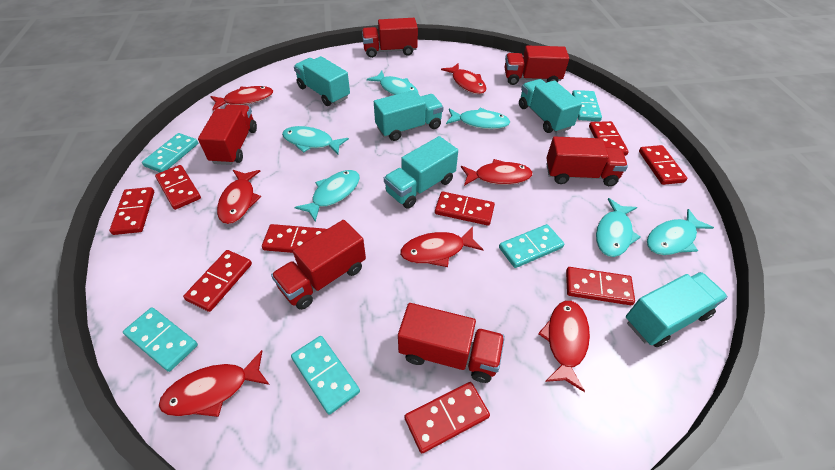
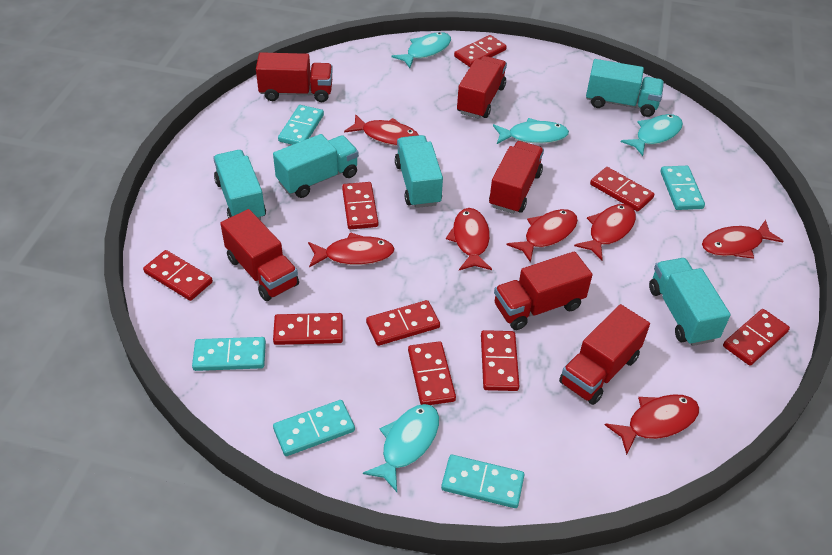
turquoise fish: 6 -> 4

